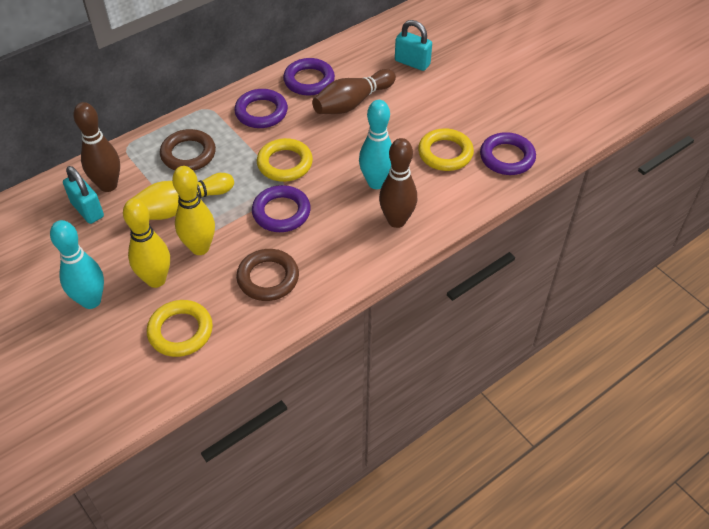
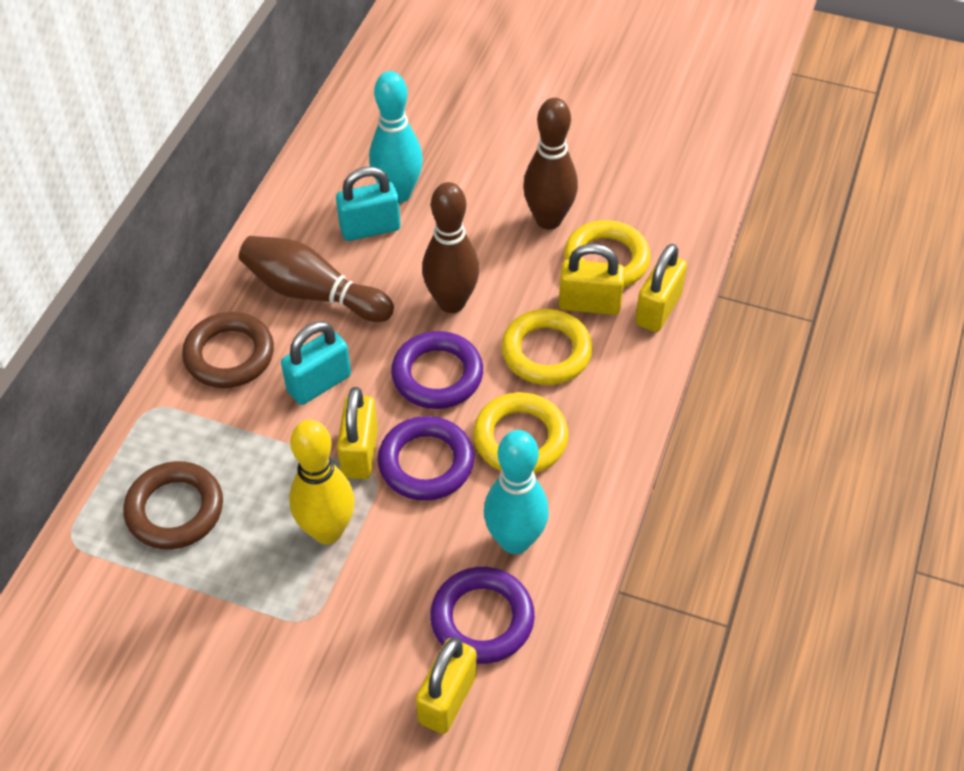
purple ring: 4 -> 3
yellow bowling pin: 3 -> 1
yellow padlock: 0 -> 4

